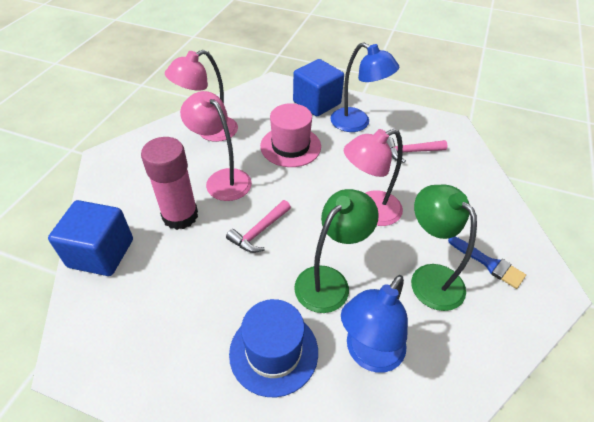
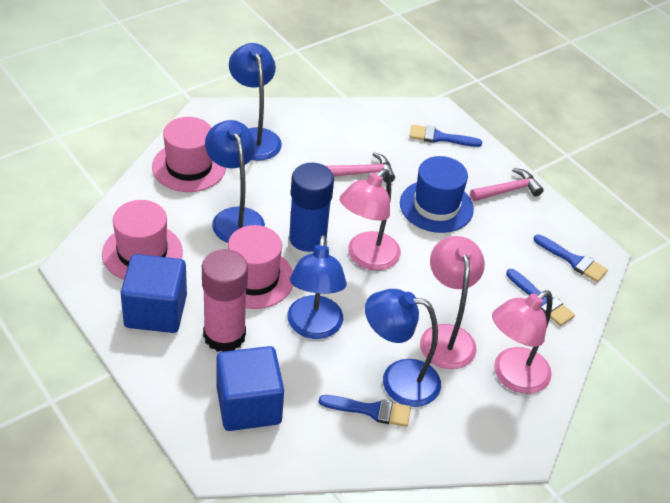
blue brush: 1 -> 4
blue glue stick: 0 -> 1
blue lamp: 2 -> 4
green lamp: 2 -> 0
pink hat: 1 -> 3

